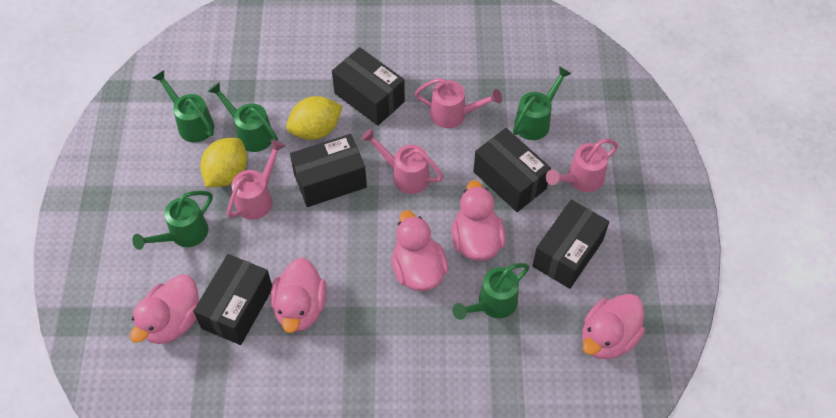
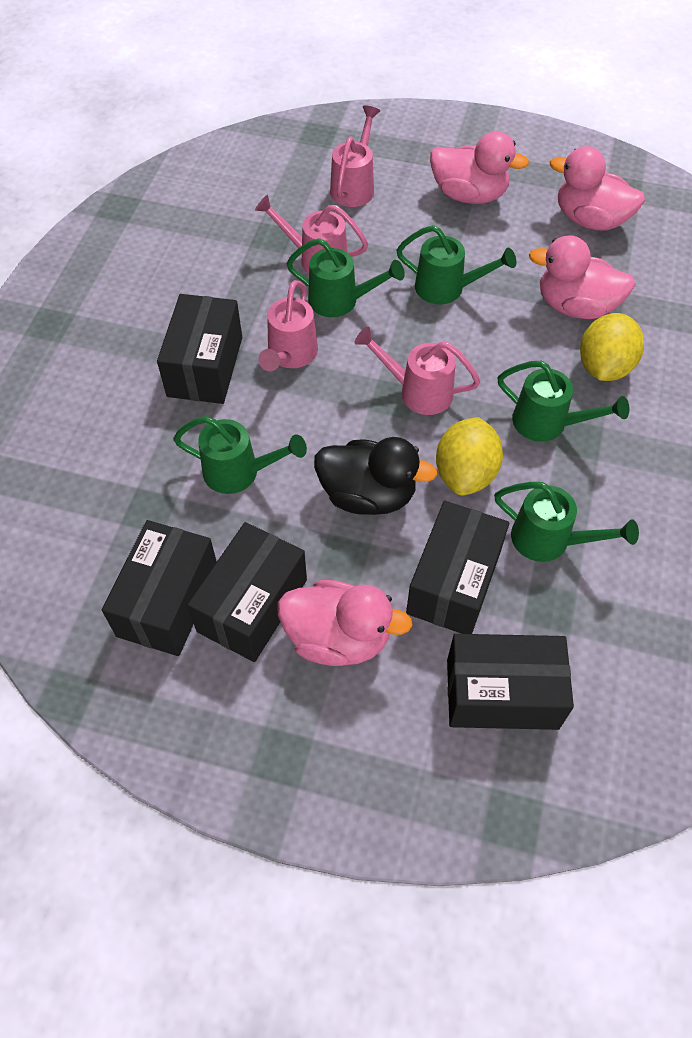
black duck: 0 -> 1
pink duck: 5 -> 4

